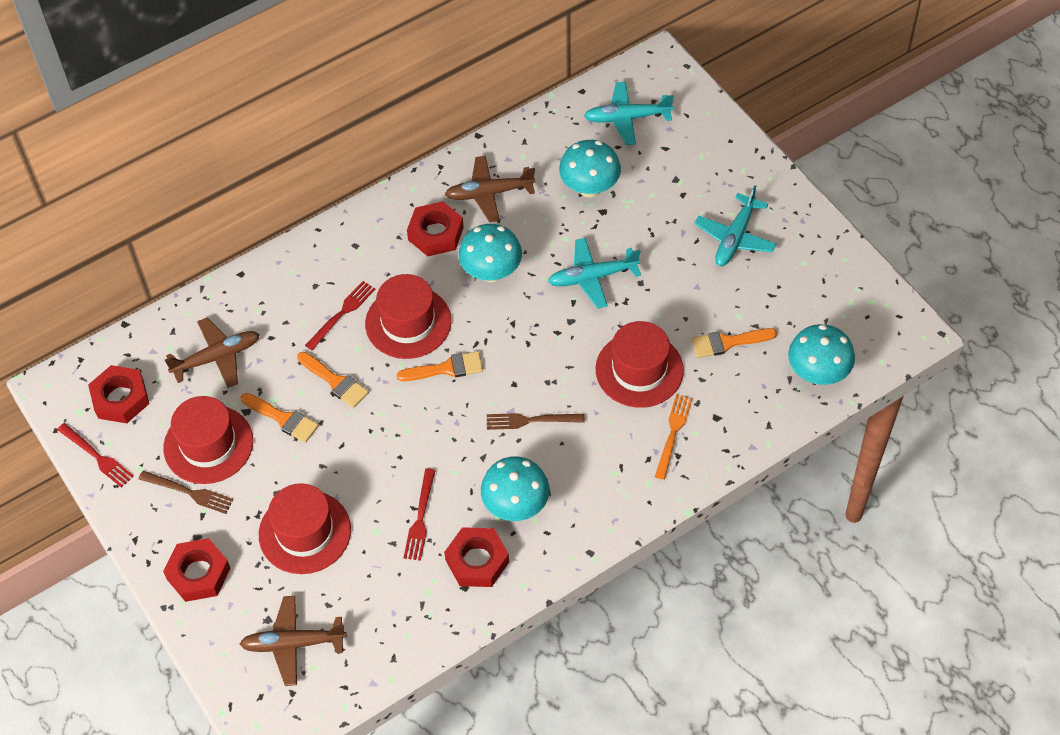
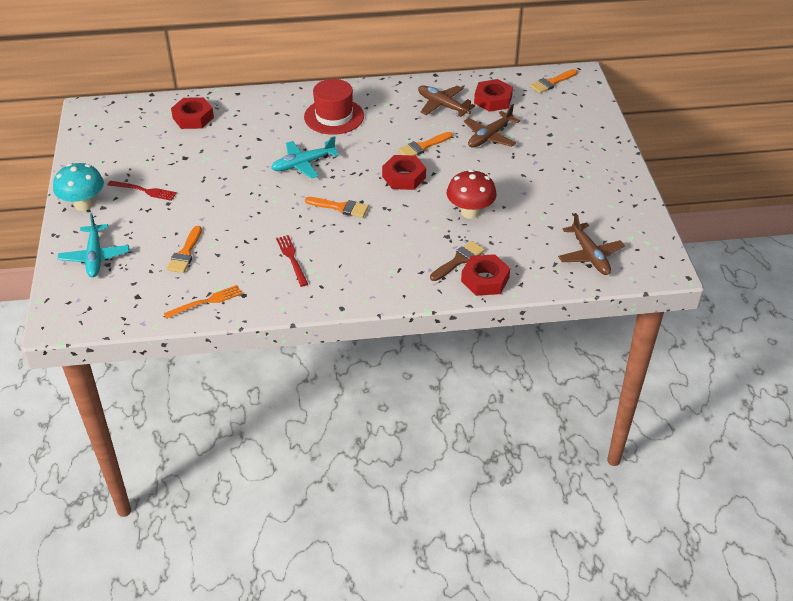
brown brush: 0 -> 1
brown fork: 2 -> 0
red fork: 3 -> 2
red hat: 4 -> 1
red mushroom: 0 -> 1
turquoise mushroom: 4 -> 1
turquoise plane: 3 -> 2

